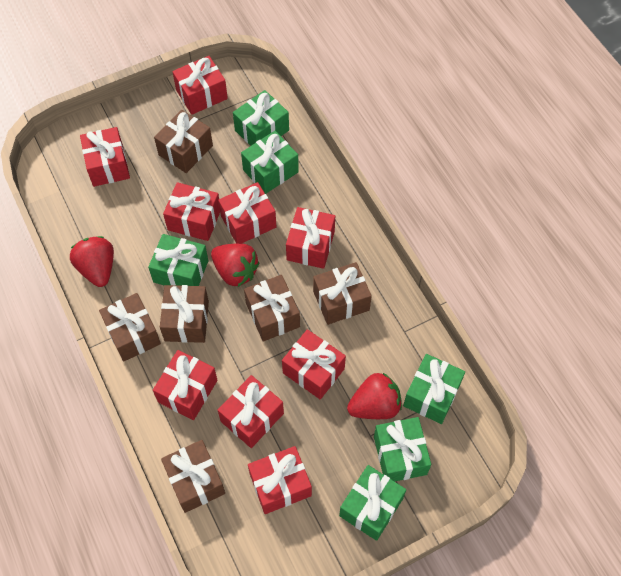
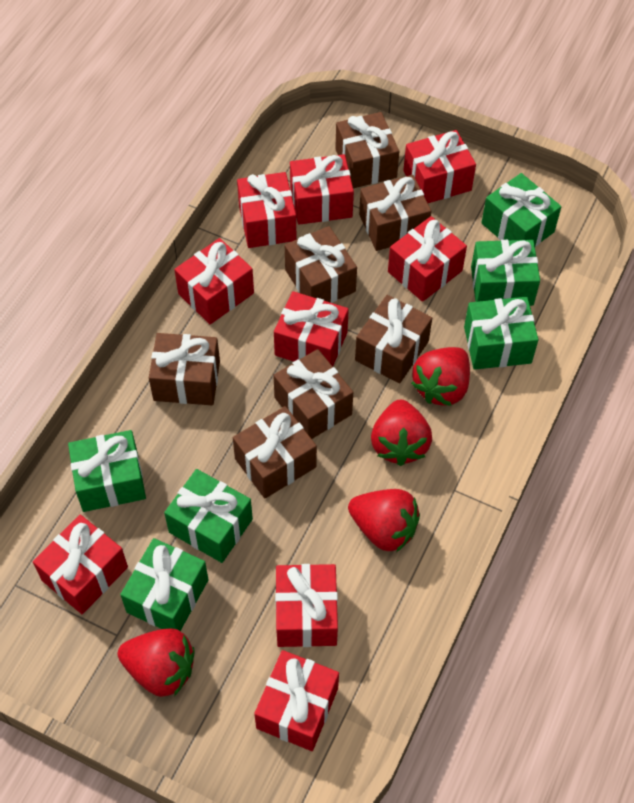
brown gift: 6 -> 7
red strawberry: 3 -> 4

